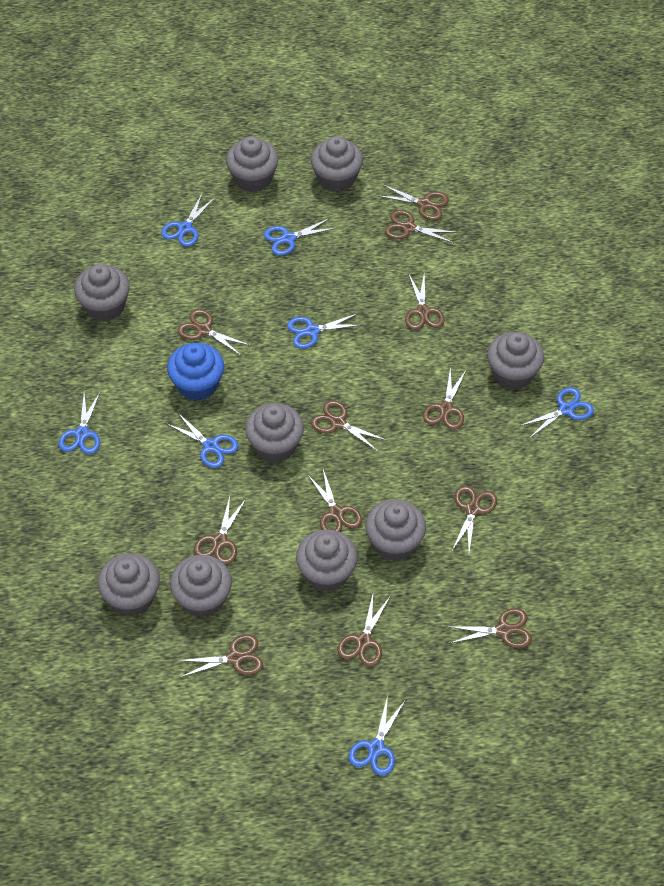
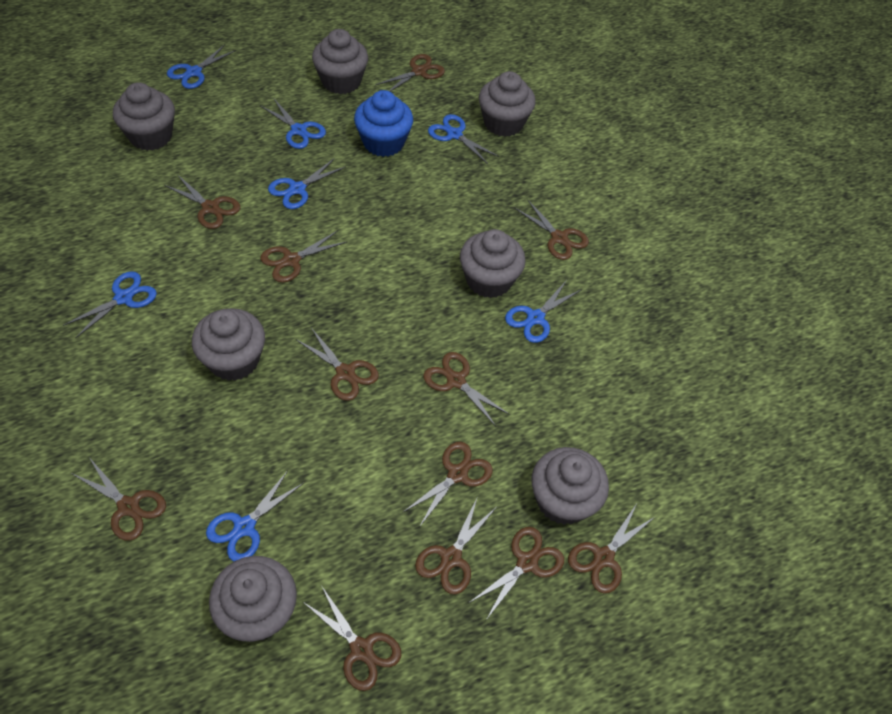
grey cupcake: 9 -> 7

